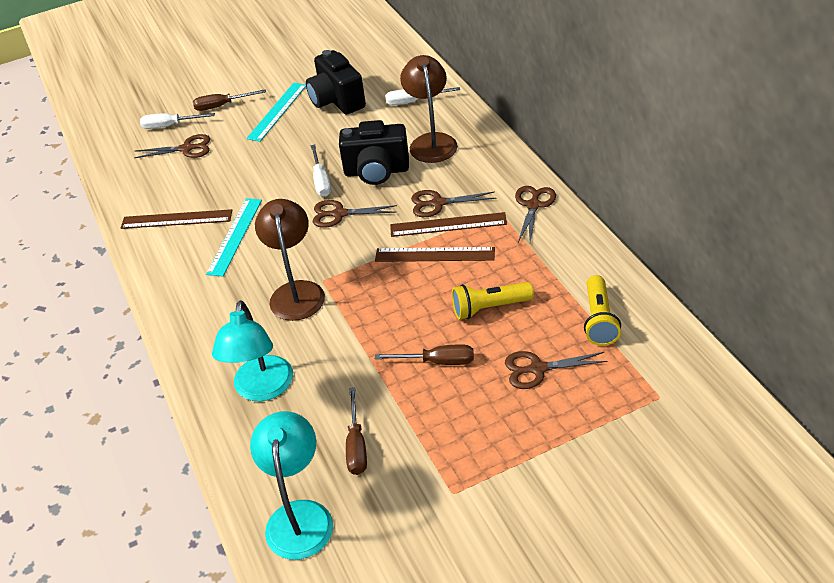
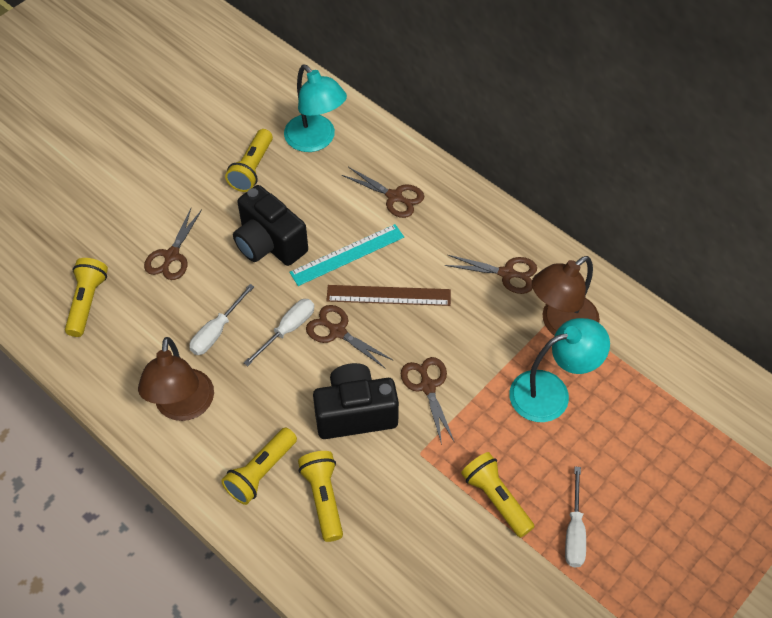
brown ruler: 3 -> 1
brown screwdriver: 3 -> 0
turquoise ruler: 2 -> 1
yellow flashlight: 2 -> 5

